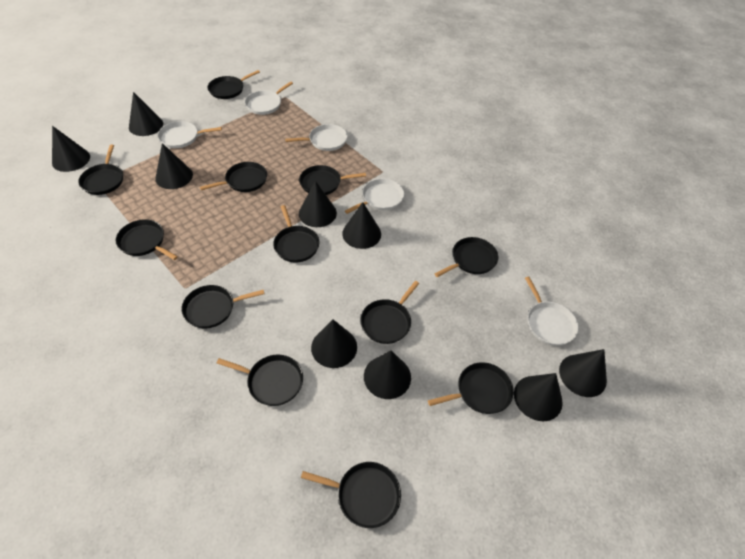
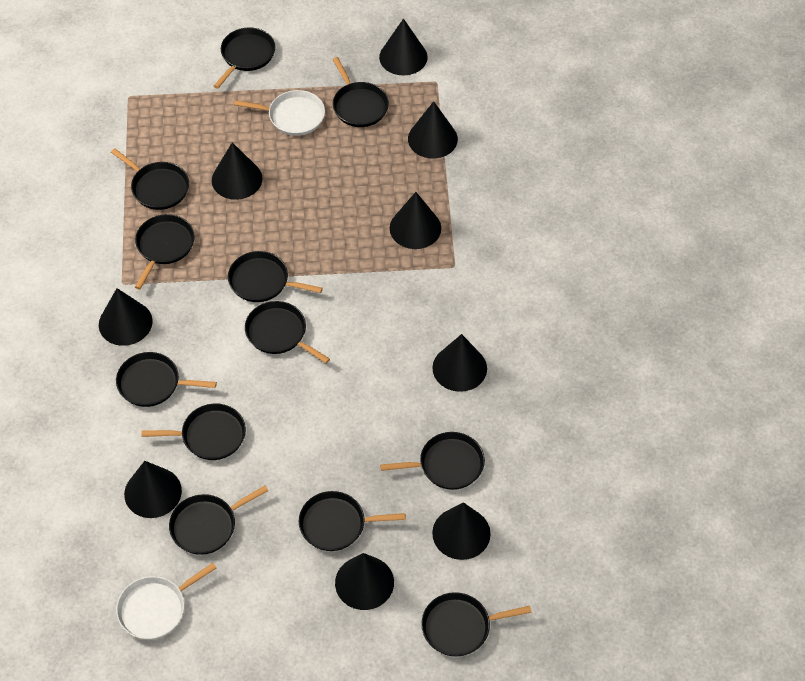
white pan: 5 -> 2

